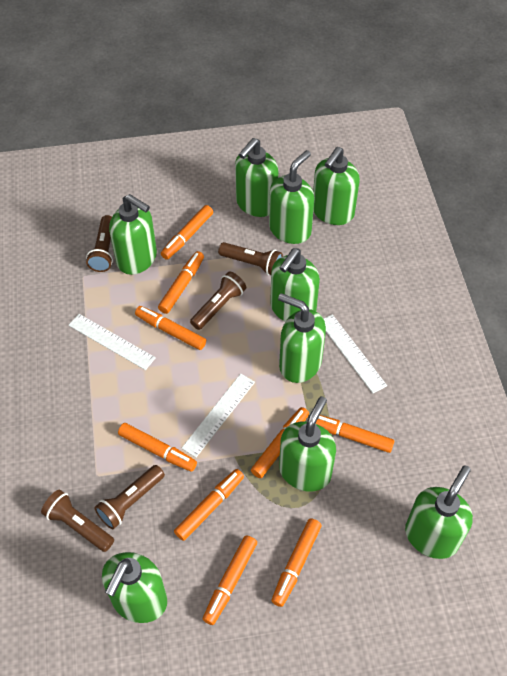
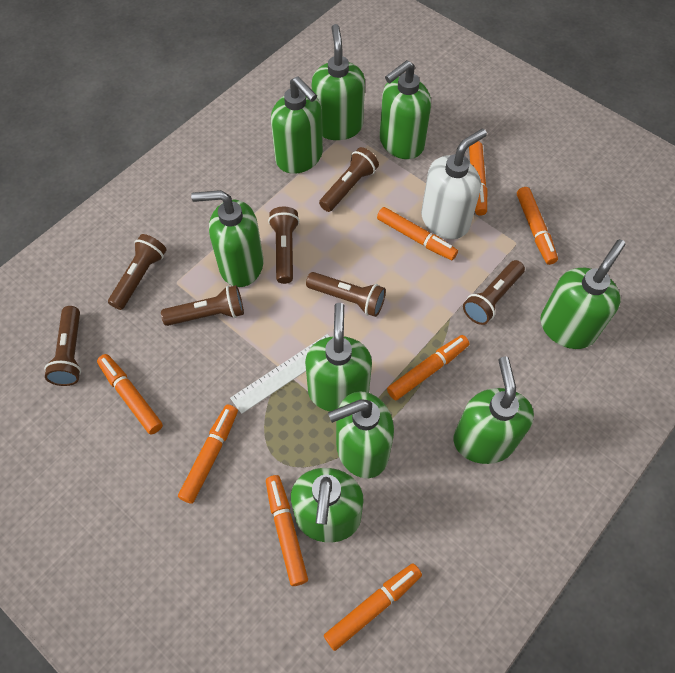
brown flashlight: 5 -> 7
orange marker: 9 -> 8
white ruler: 3 -> 1
white soap dispenser: 0 -> 1

